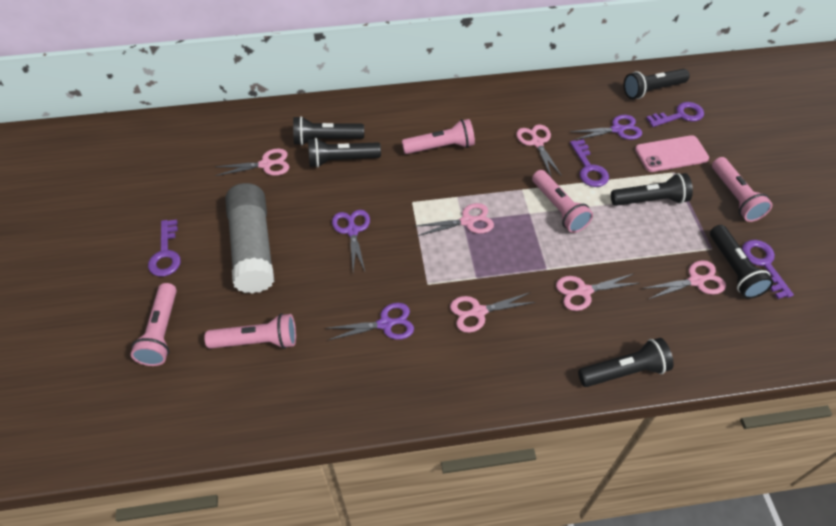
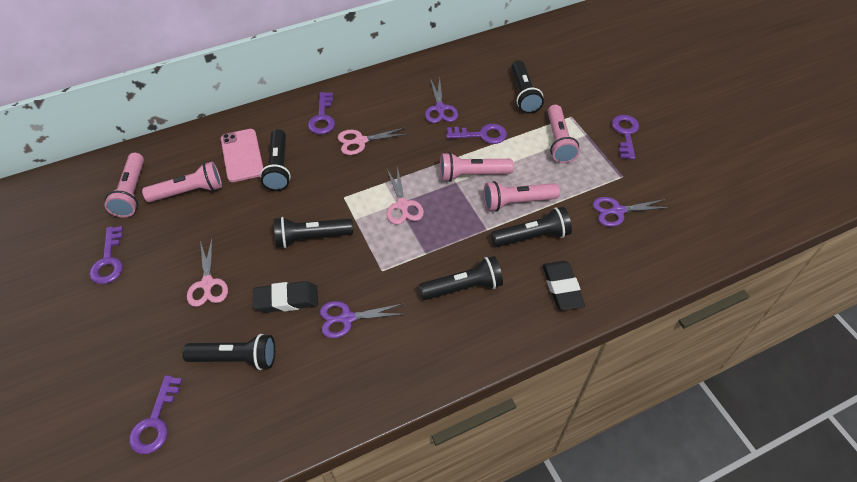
black eraser: 0 -> 2
grey glue stick: 1 -> 0
pink scissors: 6 -> 3
purple key: 4 -> 5

